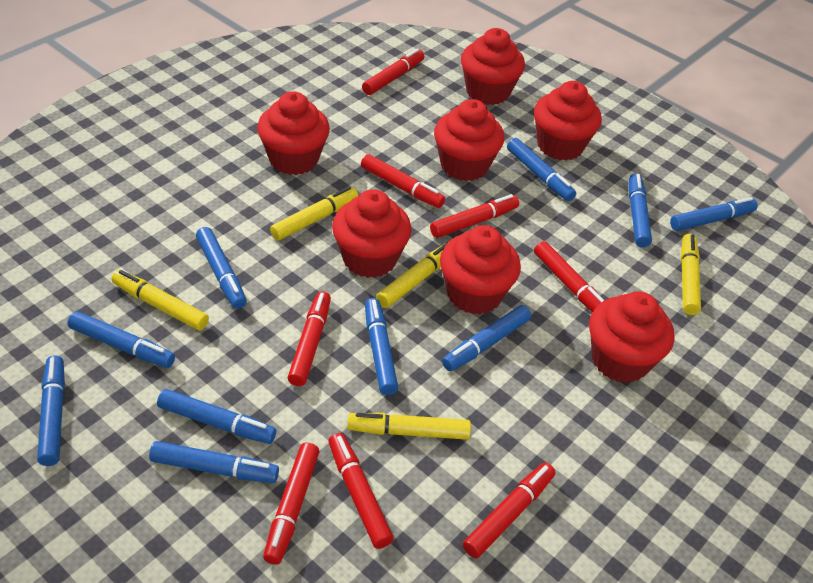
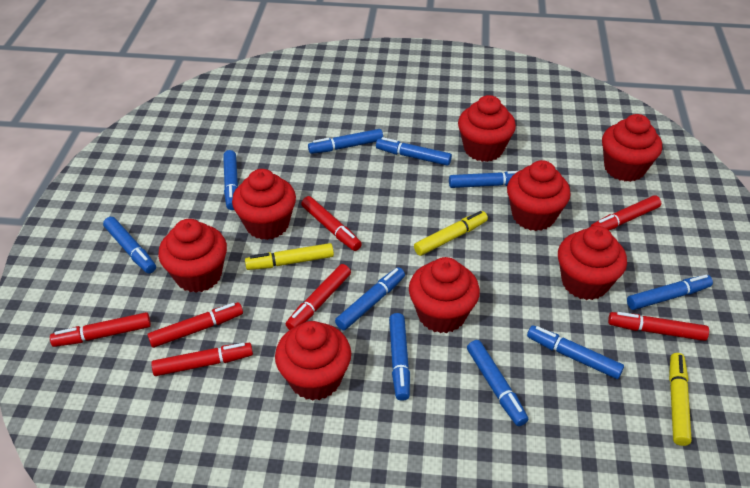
red cupcake: 7 -> 8
red marker: 8 -> 7
yellow marker: 5 -> 3

